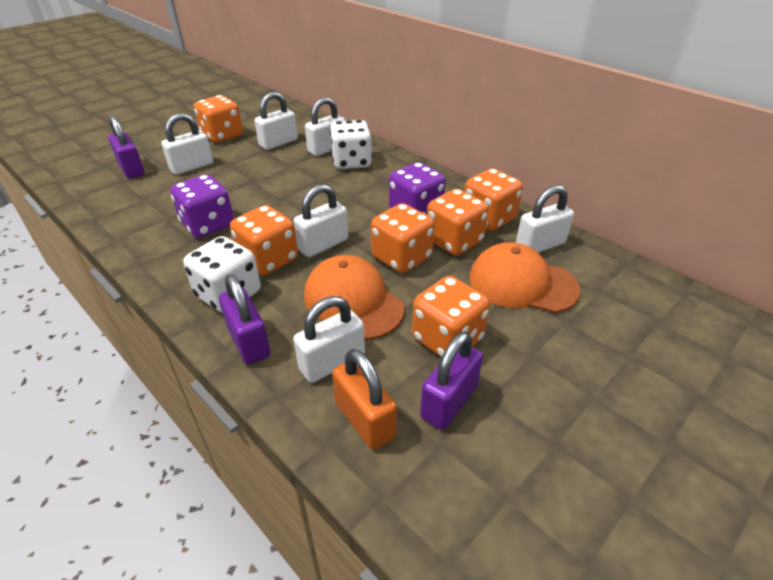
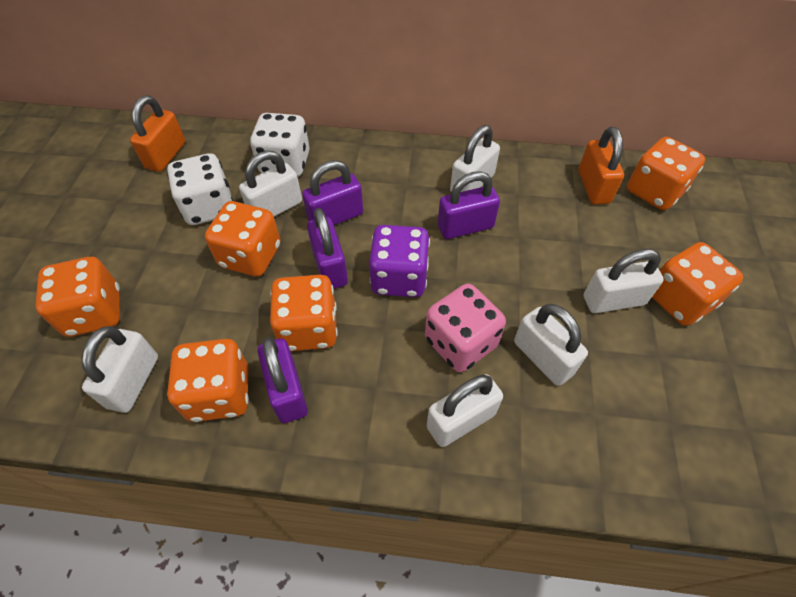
orange cap: 2 -> 0
orange padlock: 1 -> 2
pink dice: 0 -> 1
purple dice: 2 -> 1
purple padlock: 3 -> 4

